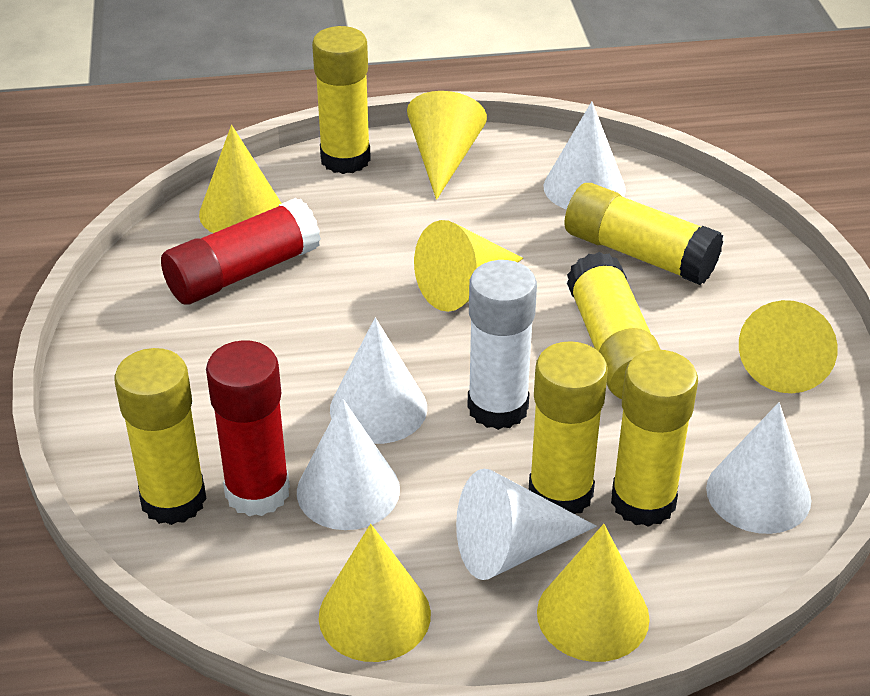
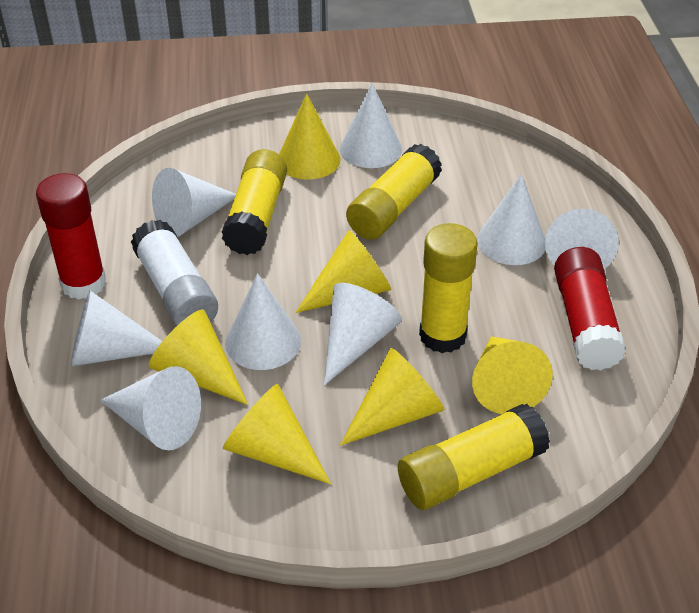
white cone: 5 -> 8
yellow glue stick: 6 -> 4

